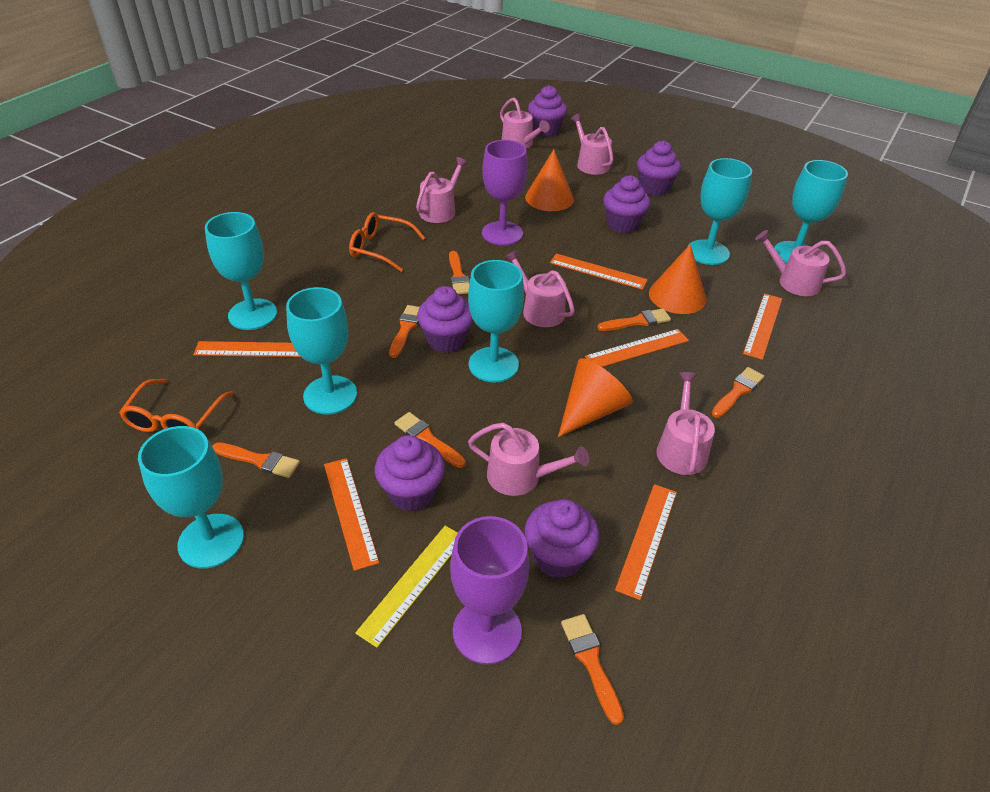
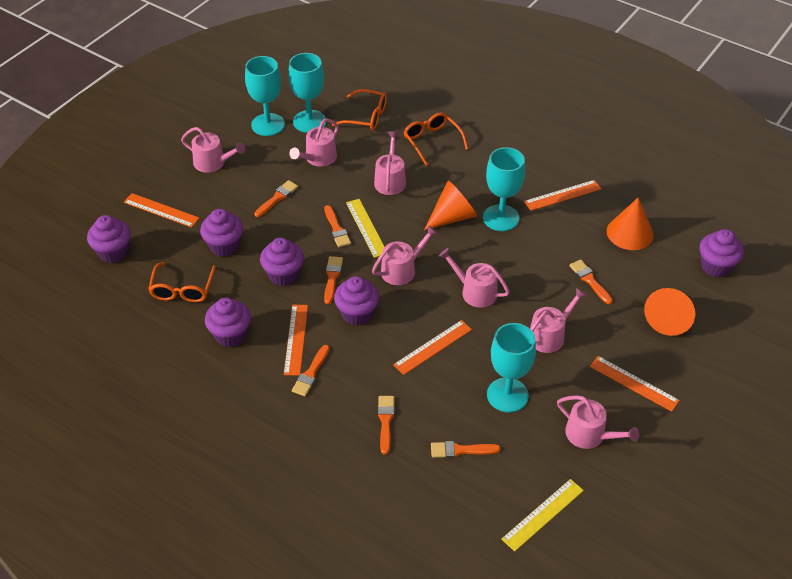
orange glasses: 2 -> 3
orange ruler: 6 -> 5
purple goblet: 2 -> 0
turquoise goblet: 6 -> 4
yellow ruler: 1 -> 2

